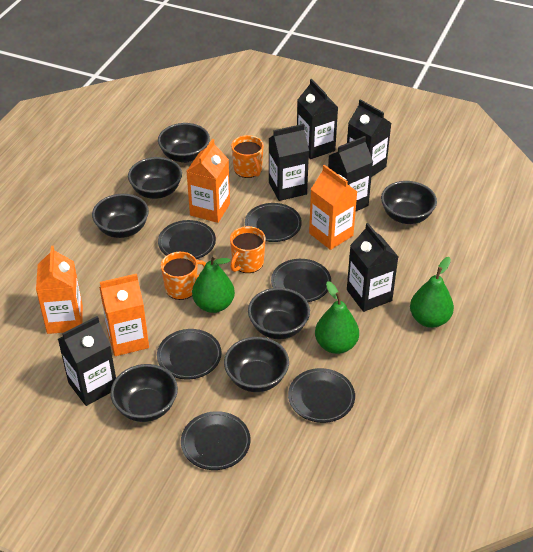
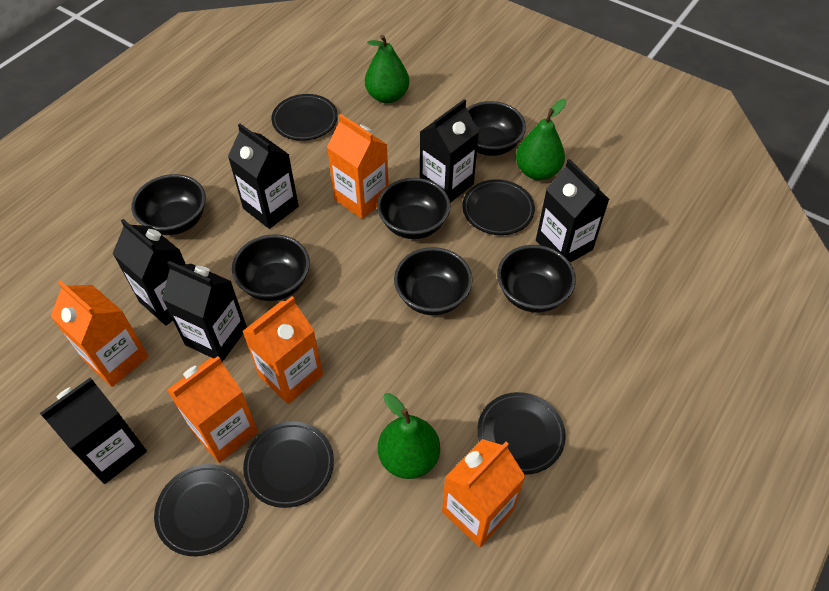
black bowl: 7 -> 6
black plate: 6 -> 5
orange carton: 4 -> 5
orange mug: 3 -> 0

